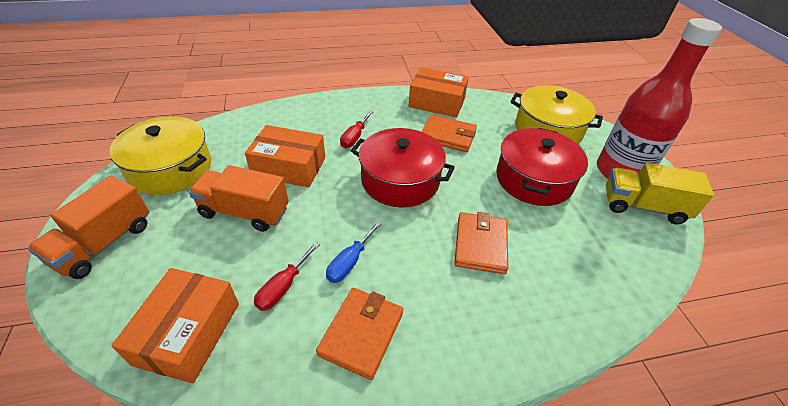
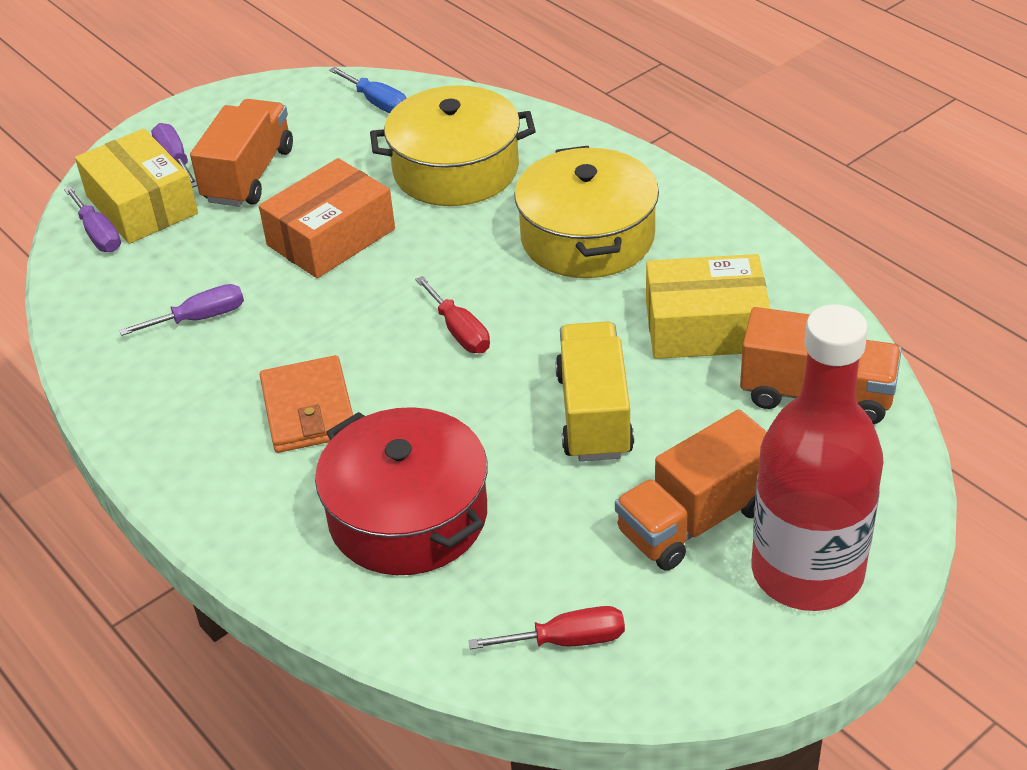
orange box: 3 -> 1
orange truck: 2 -> 3
orange wallet: 3 -> 1
purple screwdriver: 0 -> 3
red pot: 2 -> 1
yellow box: 0 -> 2

